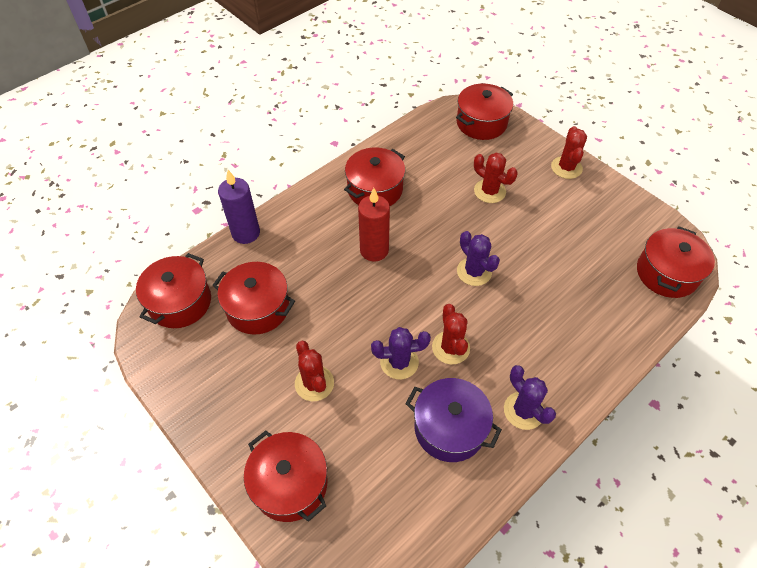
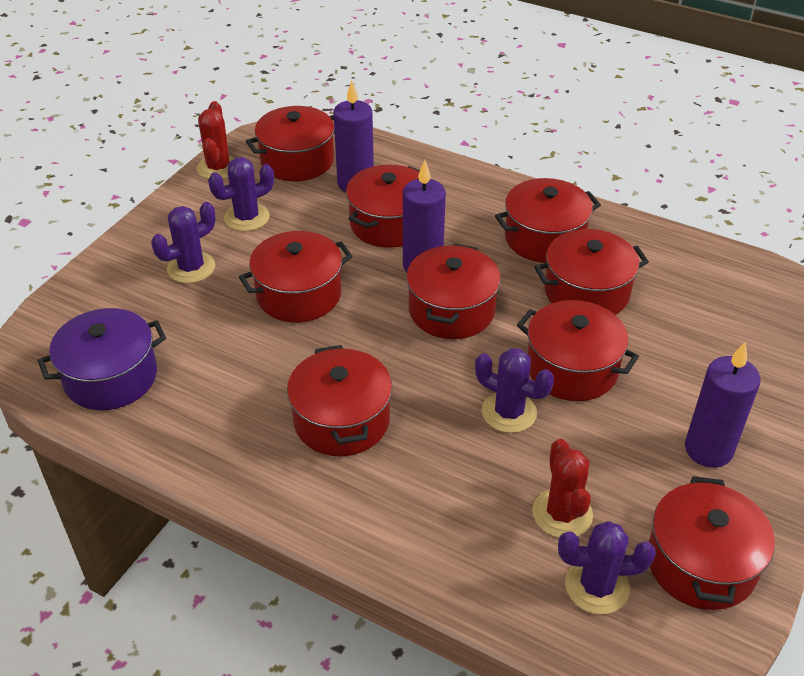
purple cactus: 3 -> 4
purple candle: 1 -> 3
red cactus: 4 -> 2
red candle: 1 -> 0
red pot: 6 -> 9

